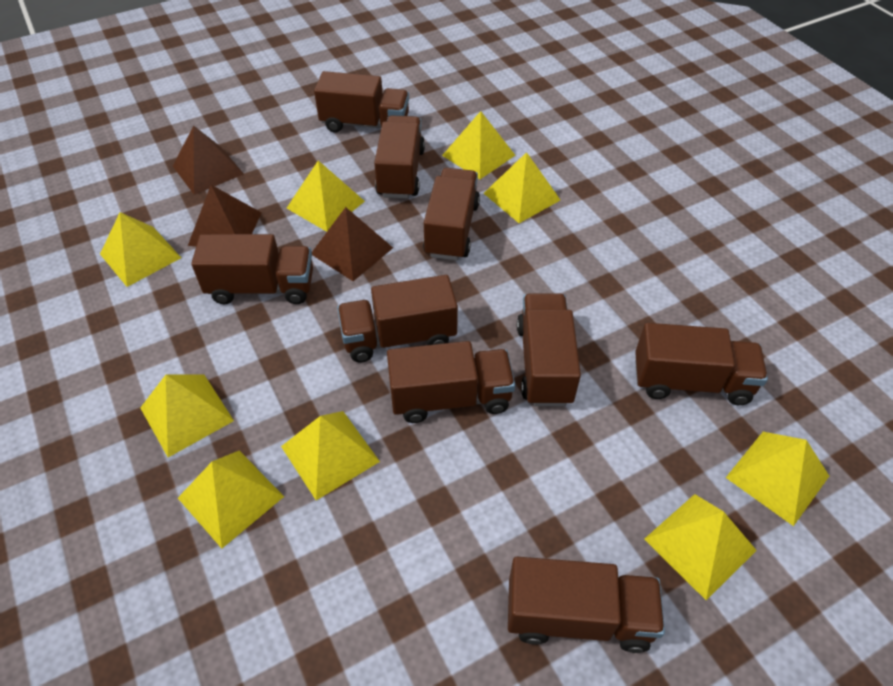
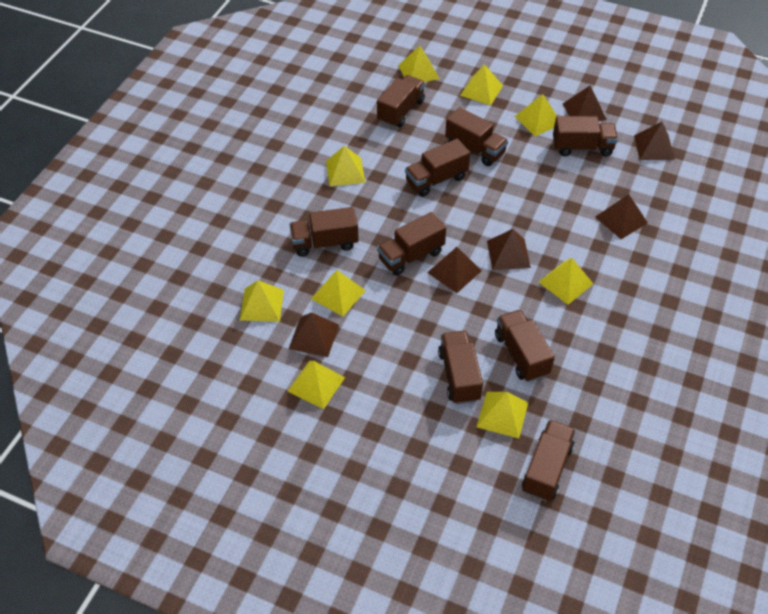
brown pyramid: 3 -> 6

